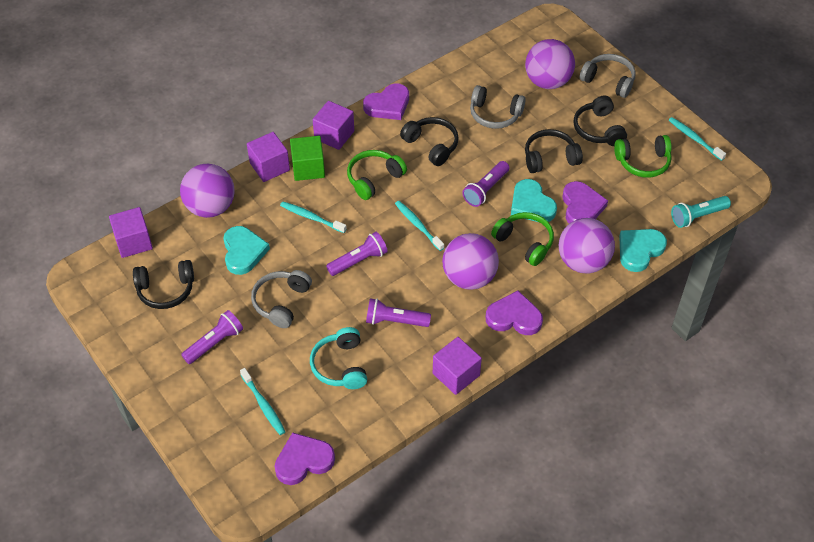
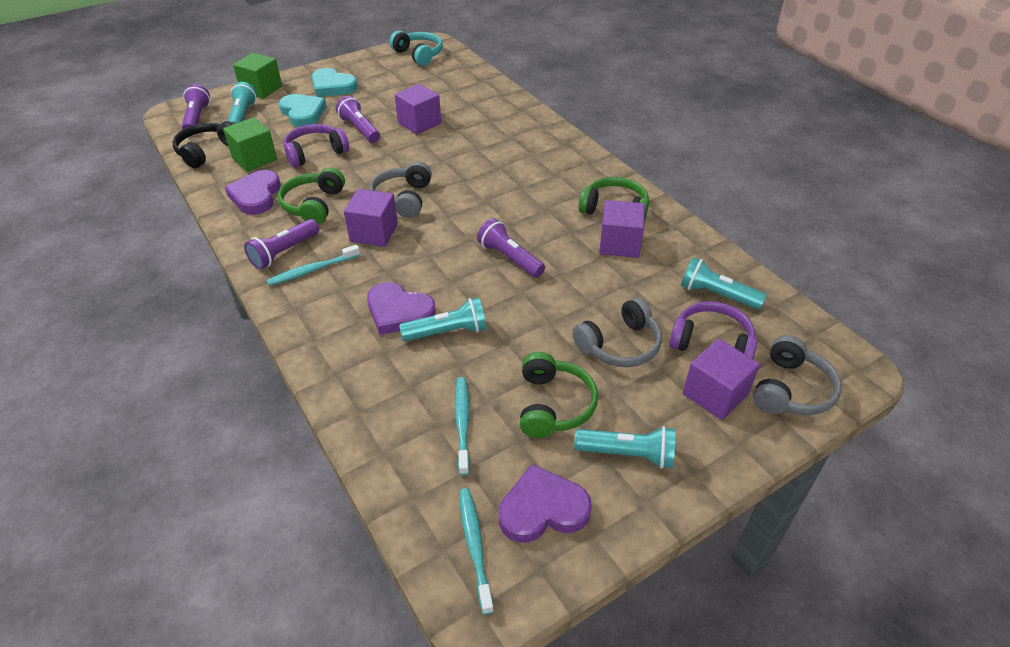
black headphones: 4 -> 1
green cube: 1 -> 2
purple ball: 4 -> 0
purple headphones: 0 -> 2
purple heart: 4 -> 3
turquoise flashlight: 1 -> 4
turquoise heart: 3 -> 2
turquoise toothbrush: 4 -> 3

